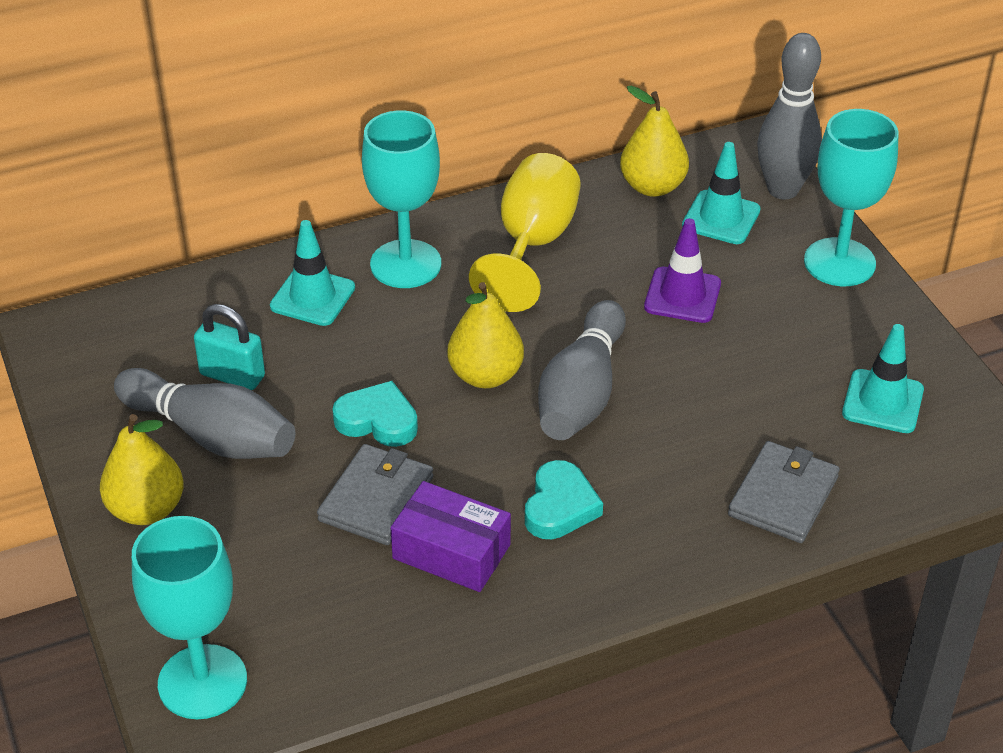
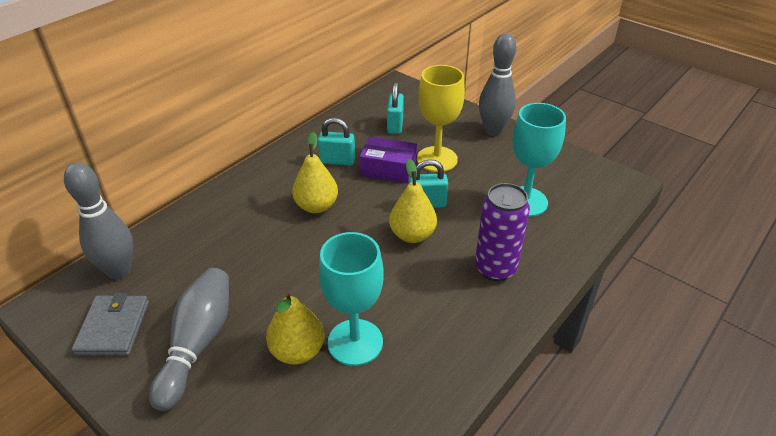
grey wallet: 2 -> 1
purple can: 0 -> 1
purple traffic cone: 1 -> 0
turquoise goblet: 3 -> 2
turquoise heart: 2 -> 0
turquoise padlock: 1 -> 3
turquoise traffic cone: 3 -> 0

